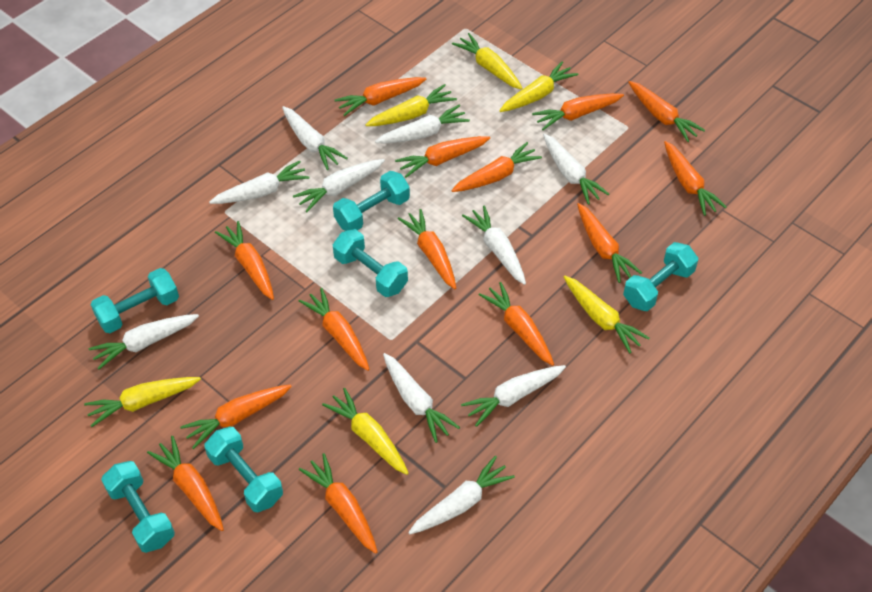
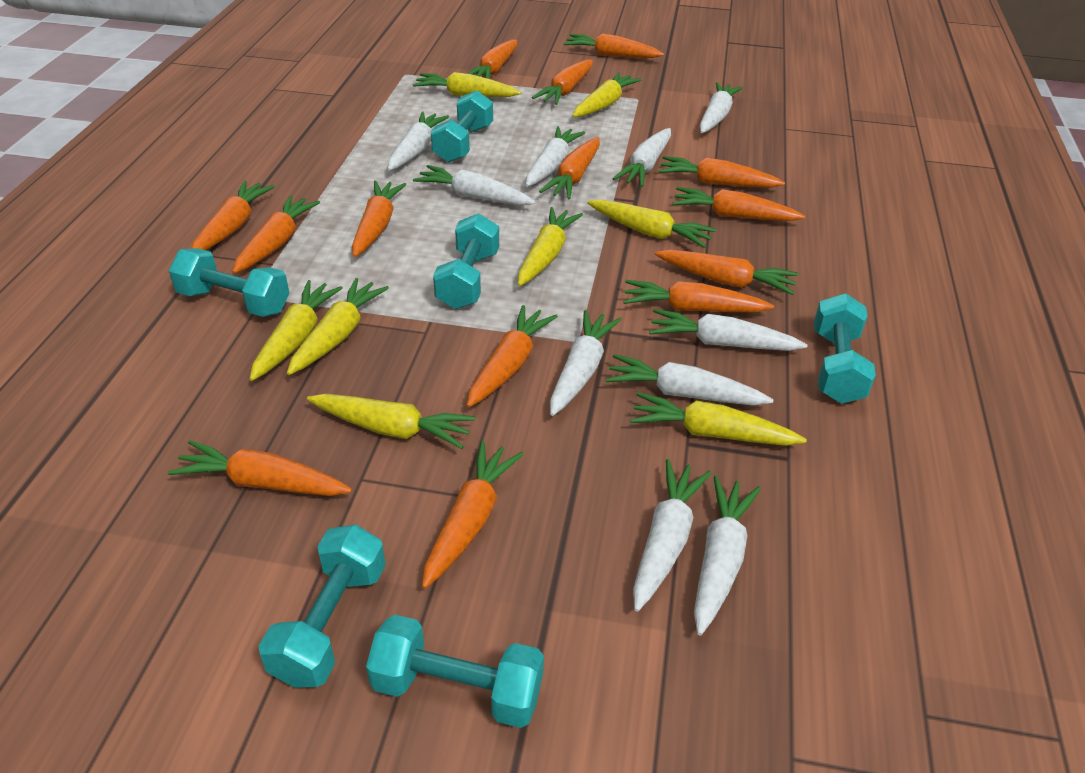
yellow carrot: 6 -> 8

